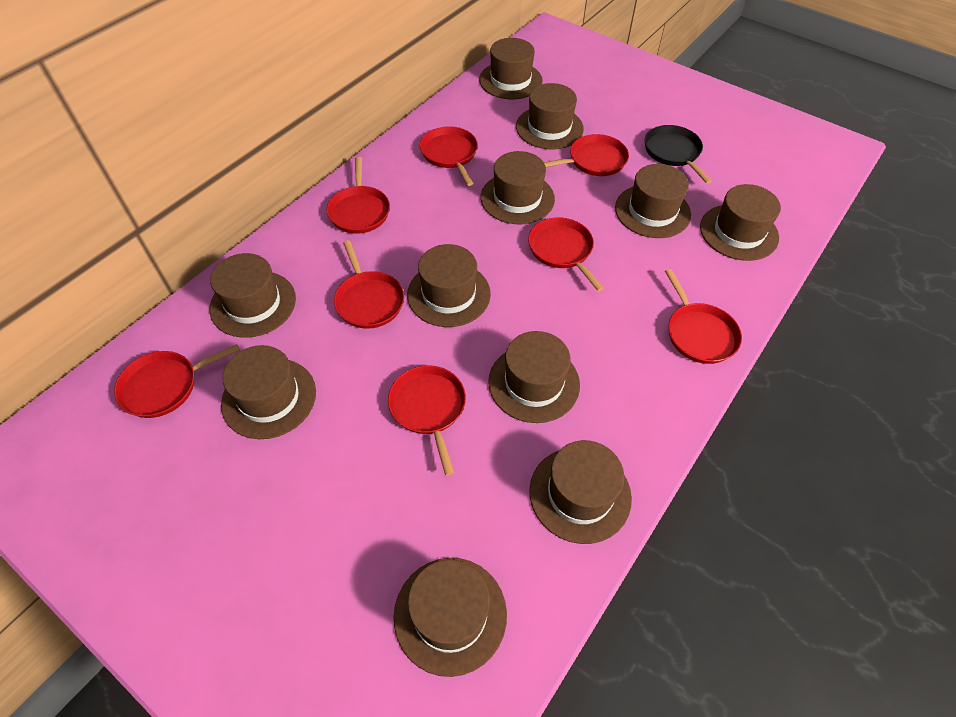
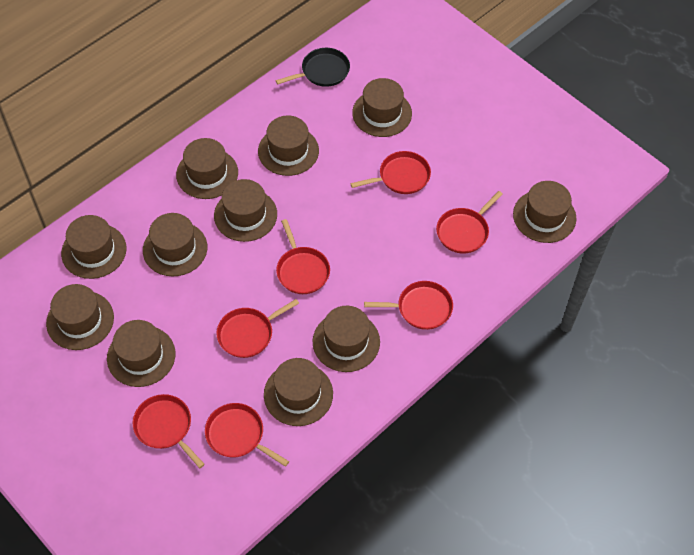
red pan: 8 -> 7

